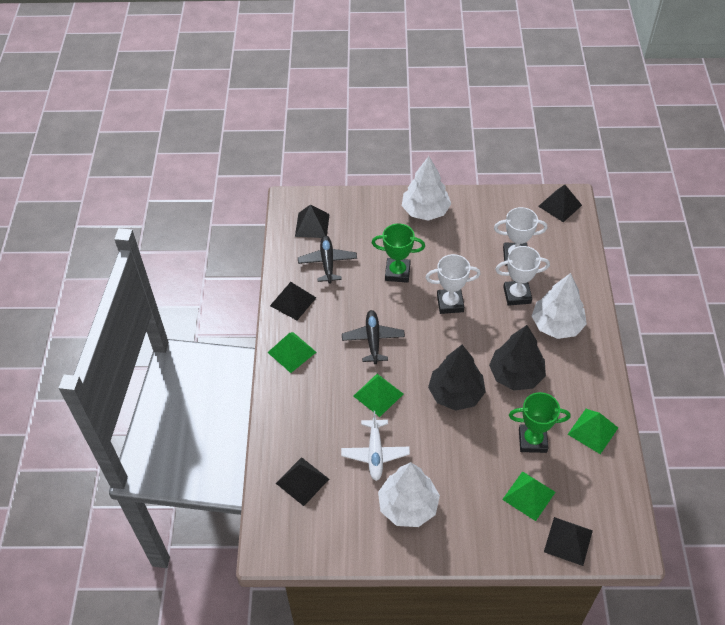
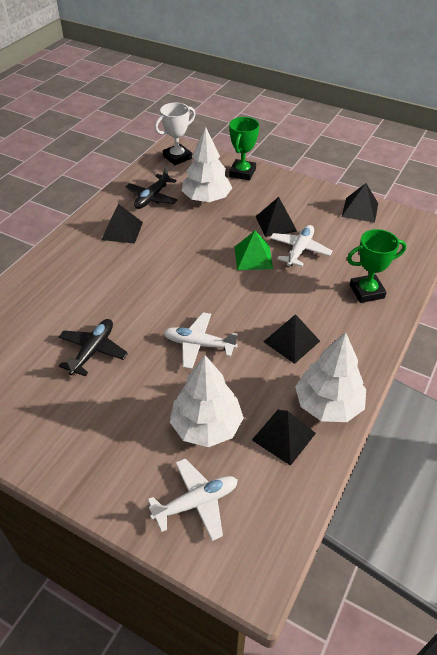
black tree: 2 -> 0
green pyramid: 4 -> 1
white plane: 1 -> 3
white trophy: 3 -> 1

